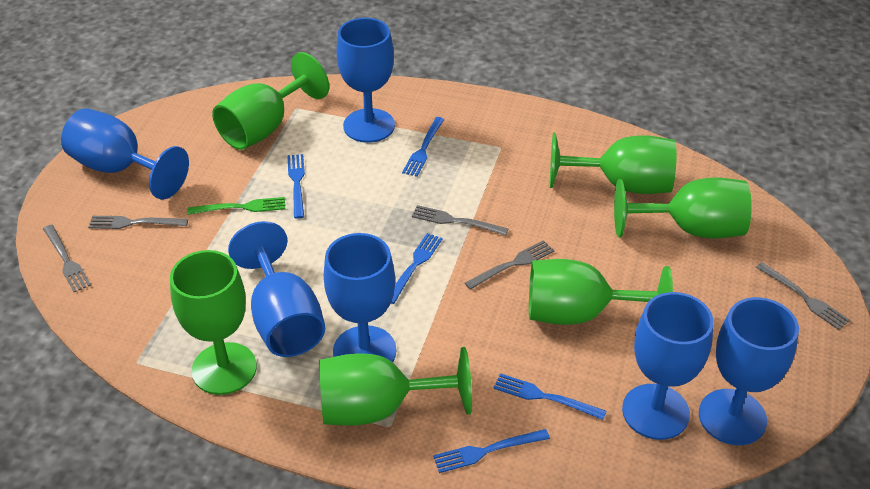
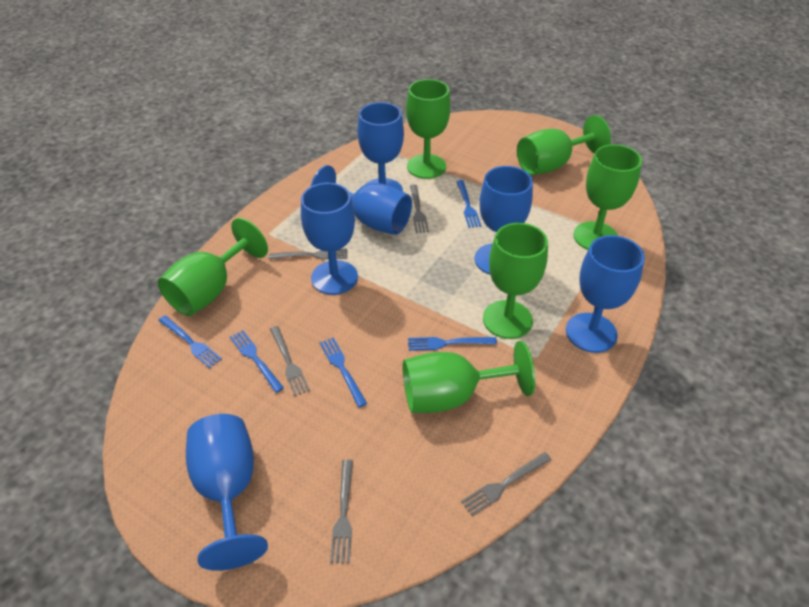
green fork: 1 -> 0

